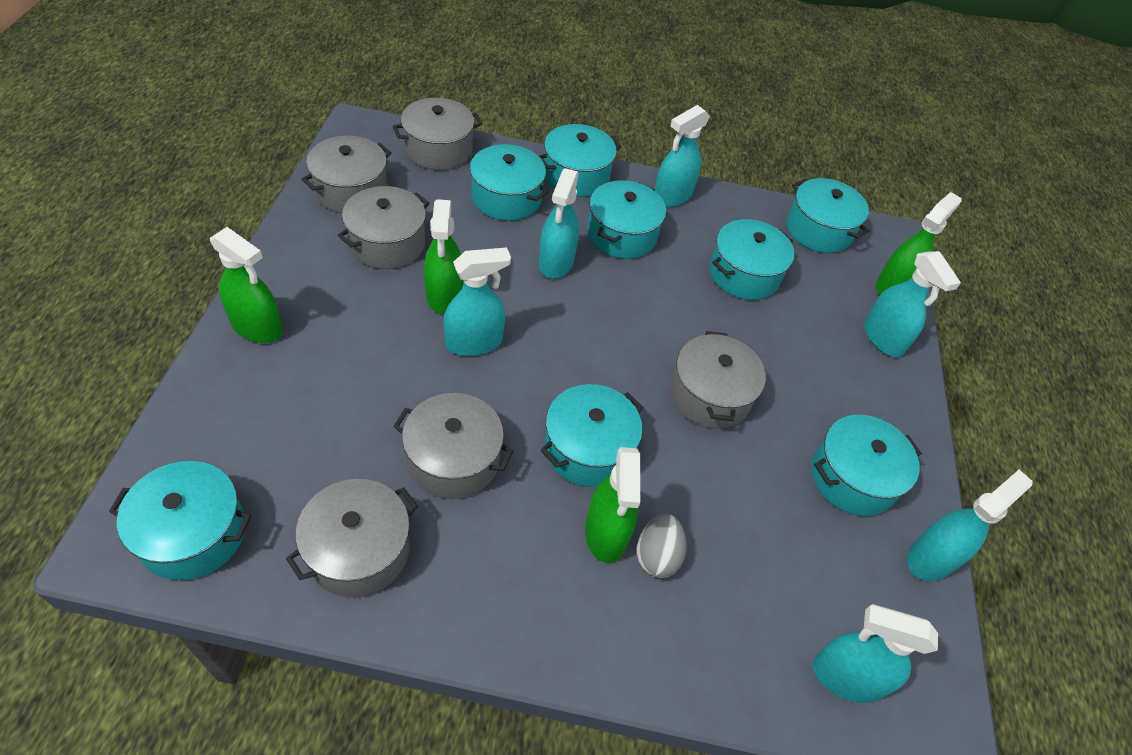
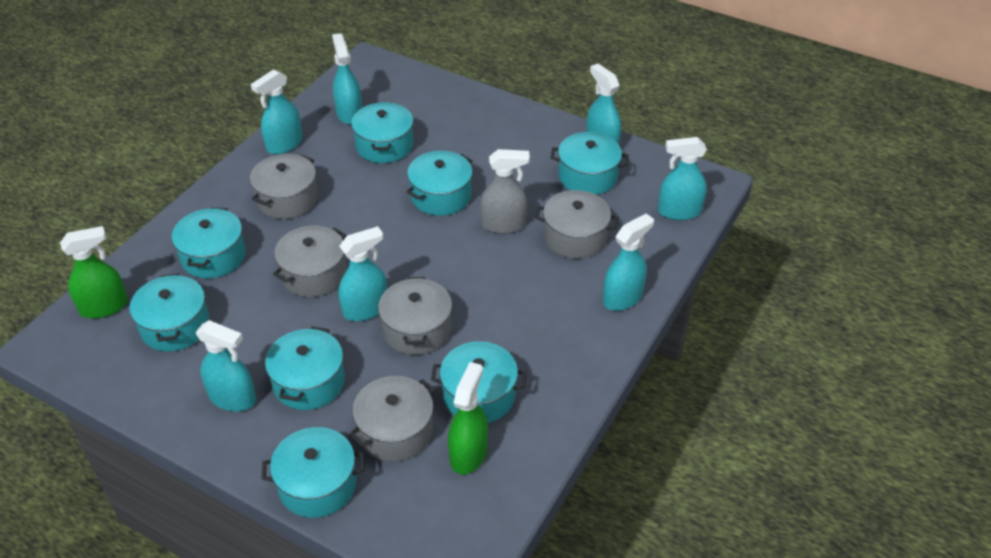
green spray bottle: 4 -> 2
grey egg: 1 -> 0
grey pot: 6 -> 5
grey spray bottle: 0 -> 1
turquoise spray bottle: 6 -> 7

